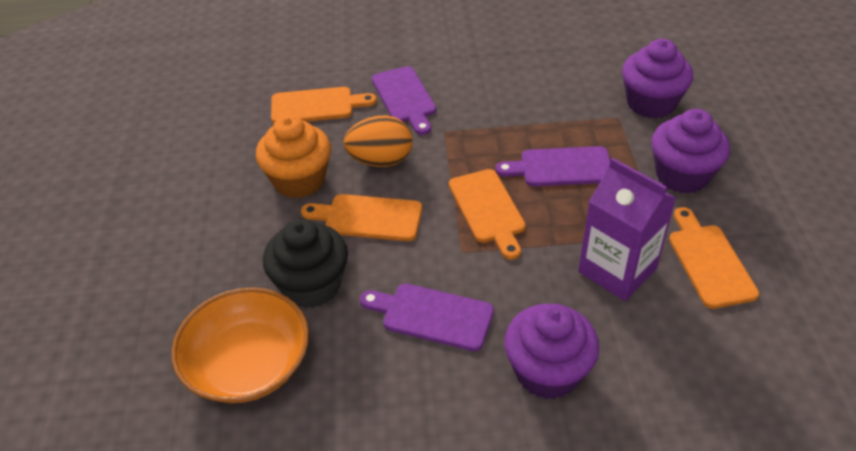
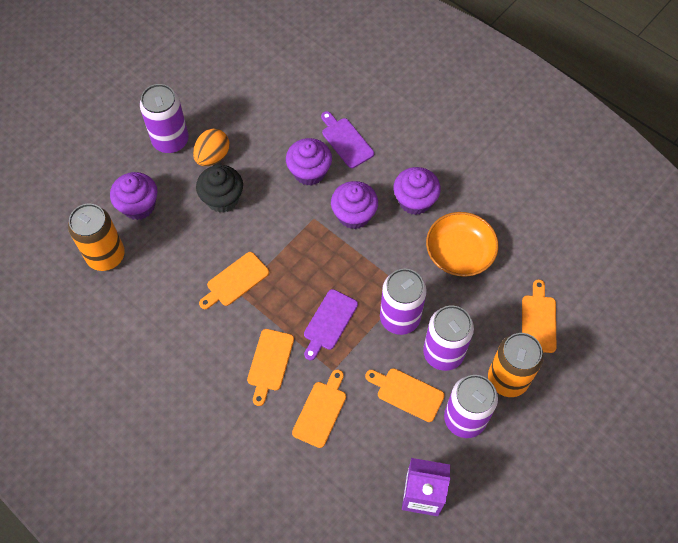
orange can: 0 -> 2
orange cupcake: 1 -> 0
orange cutting board: 4 -> 5
purple can: 0 -> 4
purple cupcake: 3 -> 4
purple cutting board: 3 -> 2

